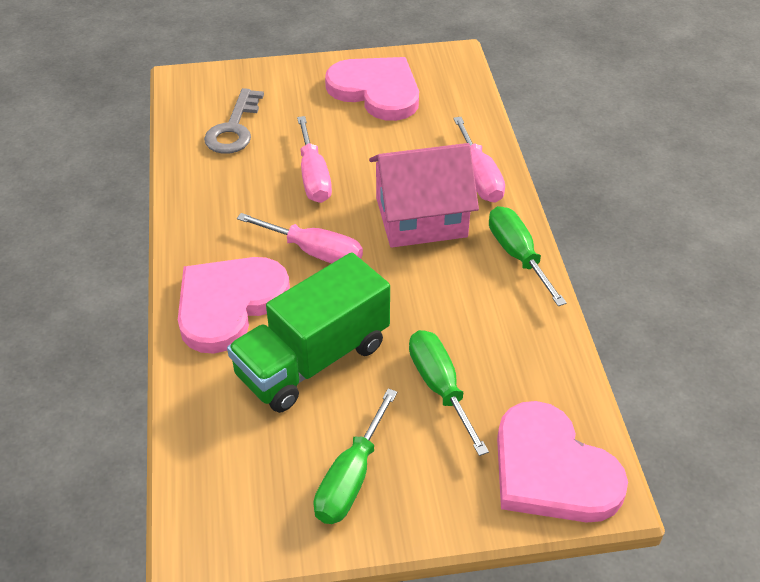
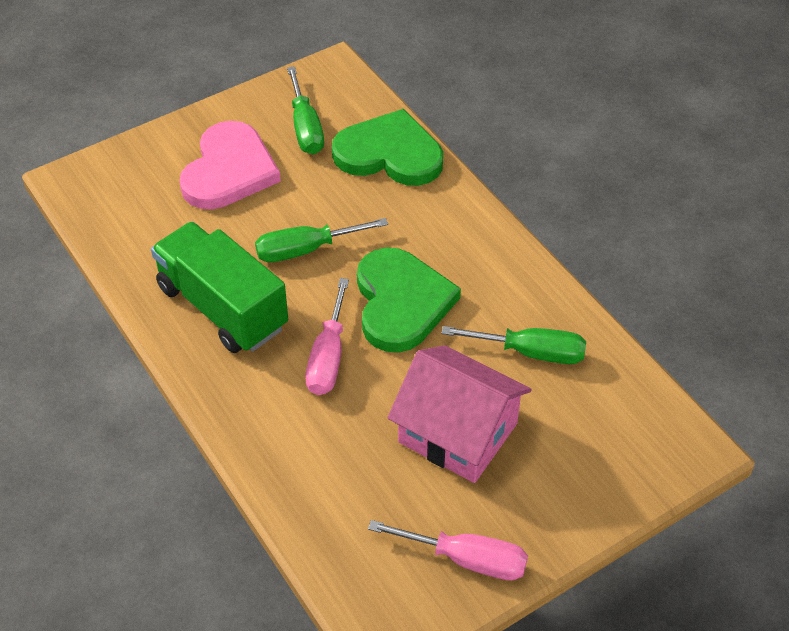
green heart: 0 -> 2
grey key: 1 -> 0
pink heart: 3 -> 1
pink screwdriver: 3 -> 2

